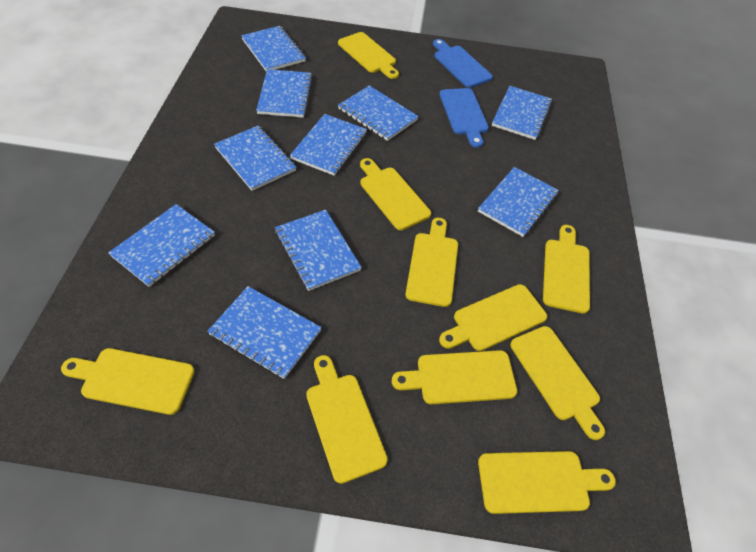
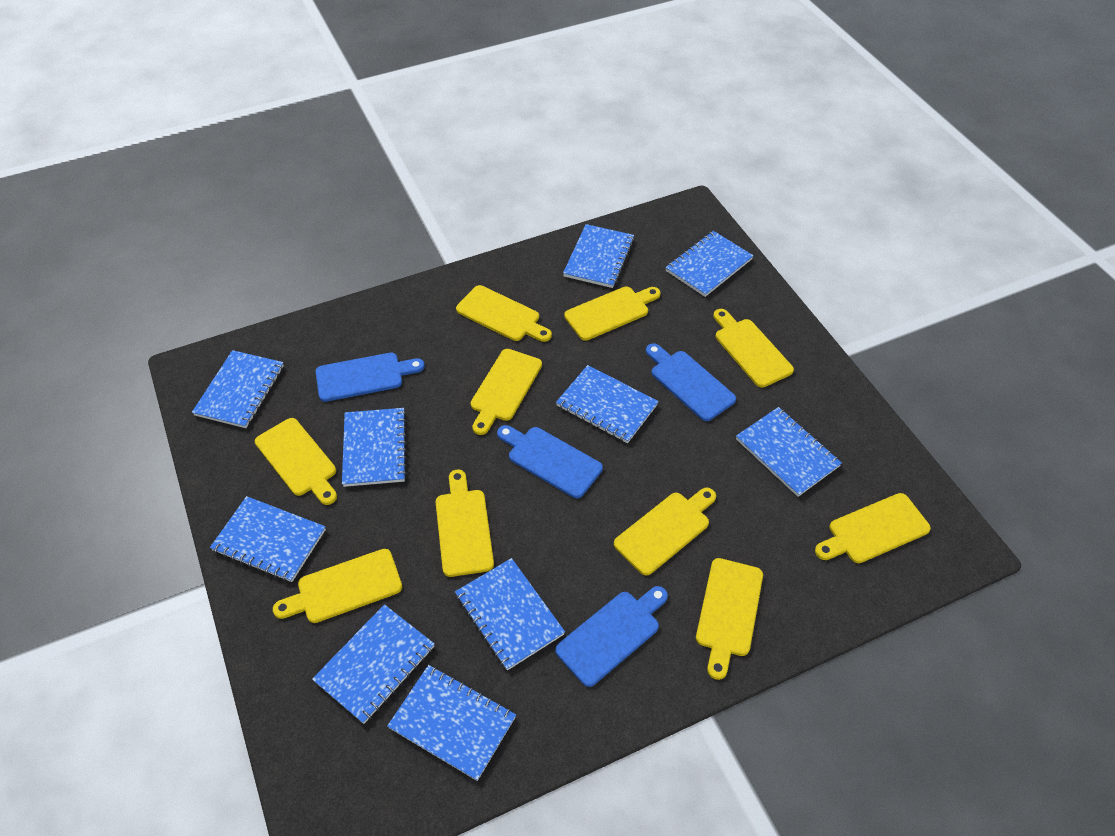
blue cutting board: 2 -> 4

